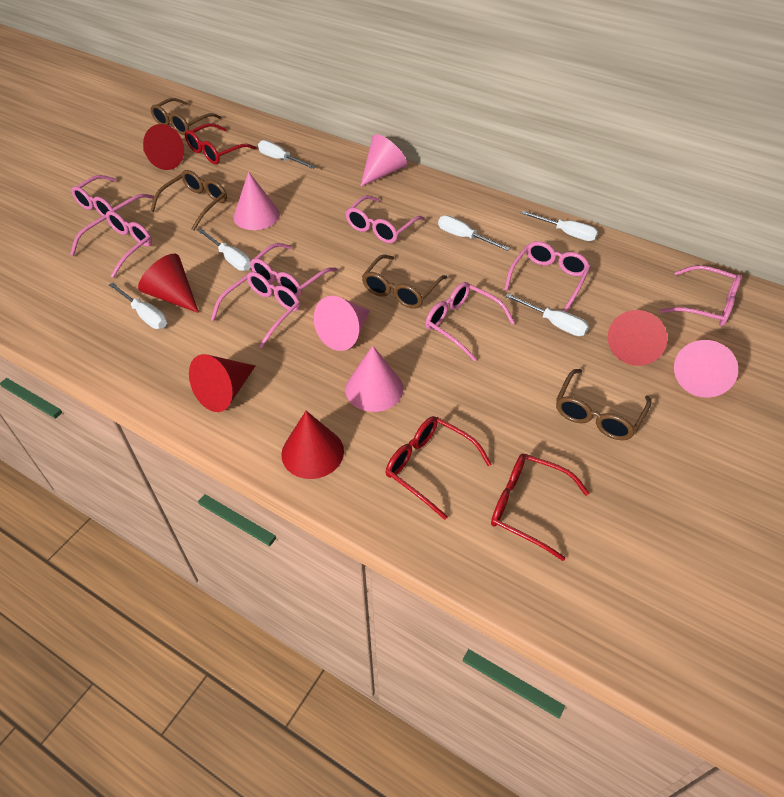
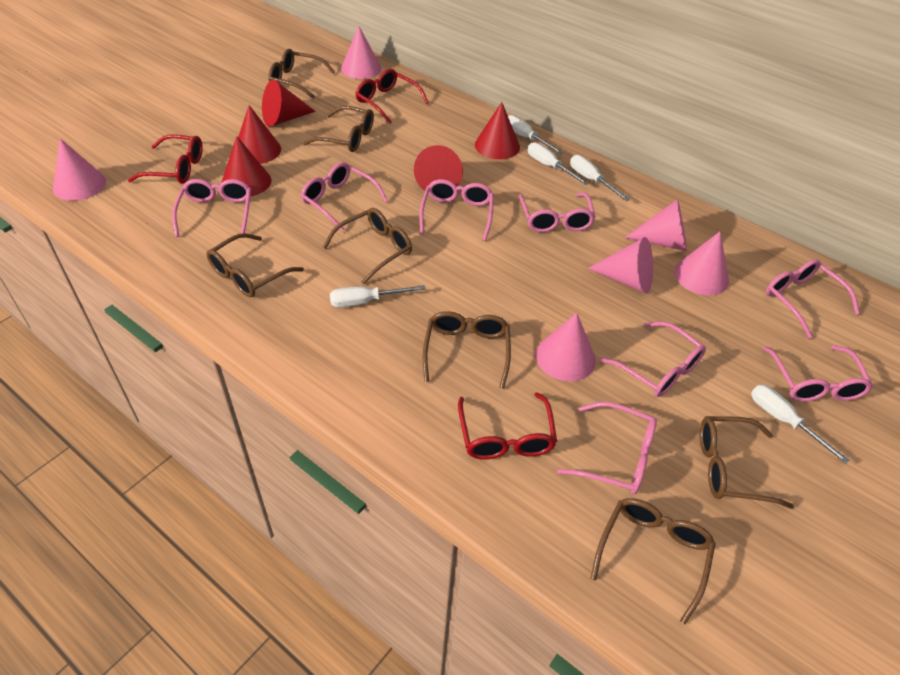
brown glasses: 4 -> 7
pink cone: 5 -> 6
white screwdriver: 6 -> 5

